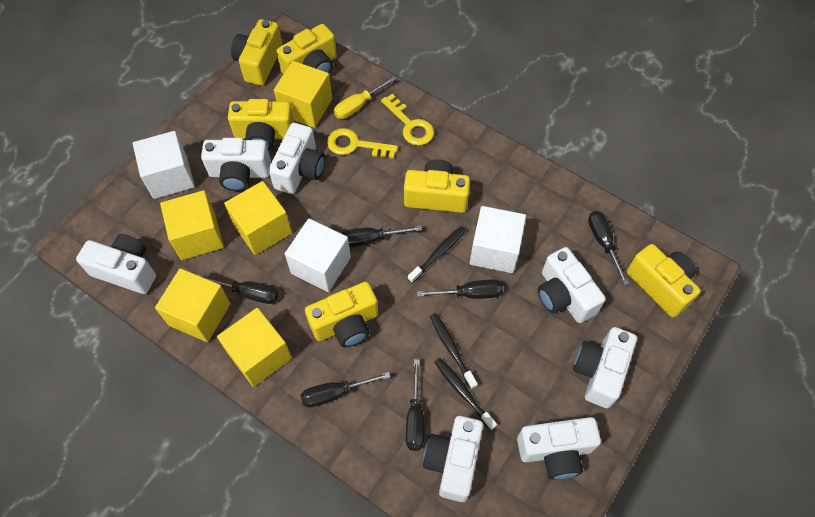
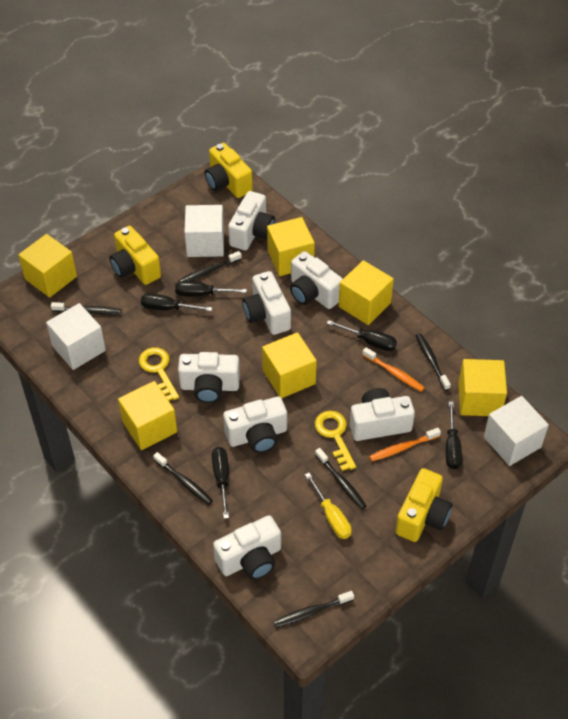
black screwdriver: 6 -> 5
black toothbrush: 3 -> 6
orange toothbrush: 0 -> 2
yellow camera: 6 -> 3
yellow cube: 5 -> 6

